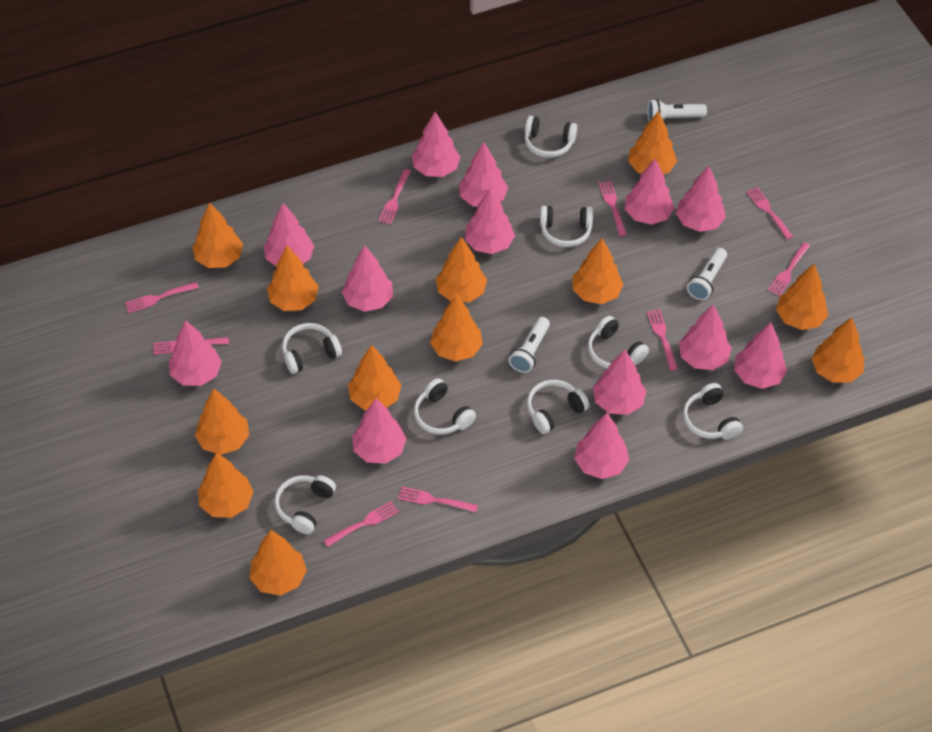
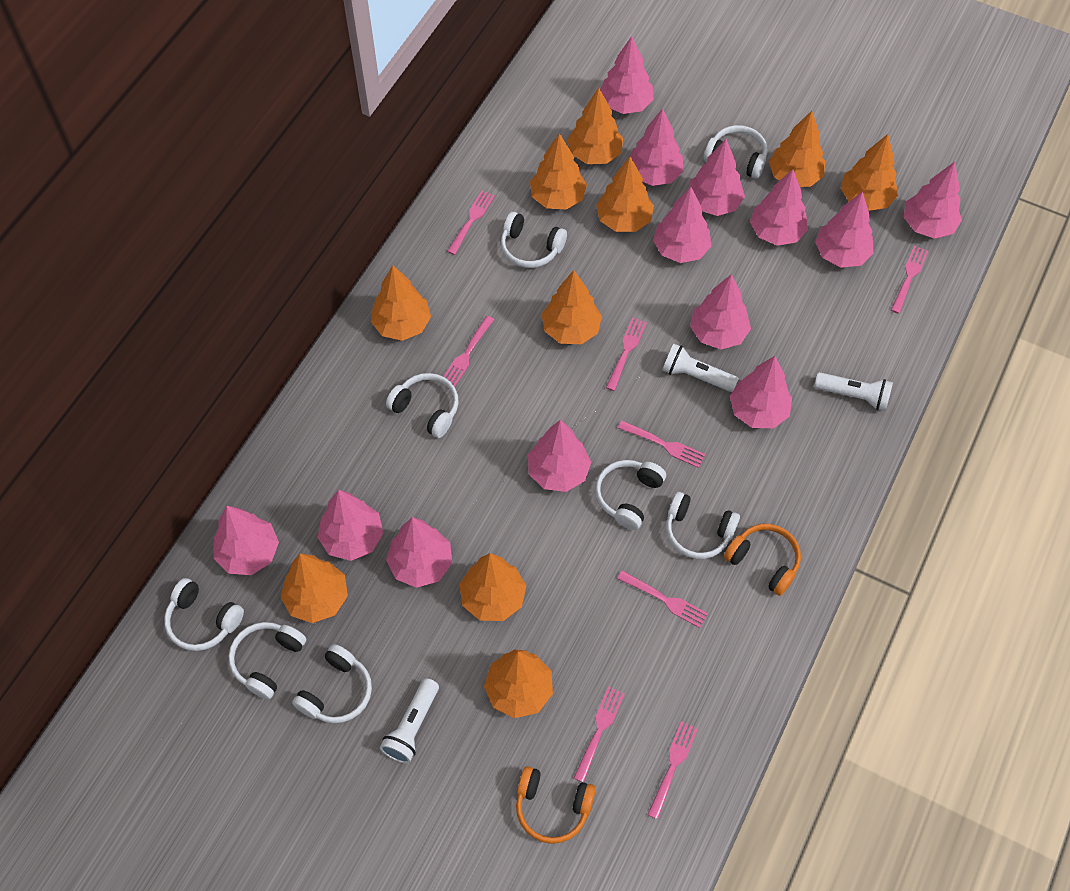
orange headphones: 0 -> 2
orange tree: 12 -> 10
pink fork: 9 -> 8

